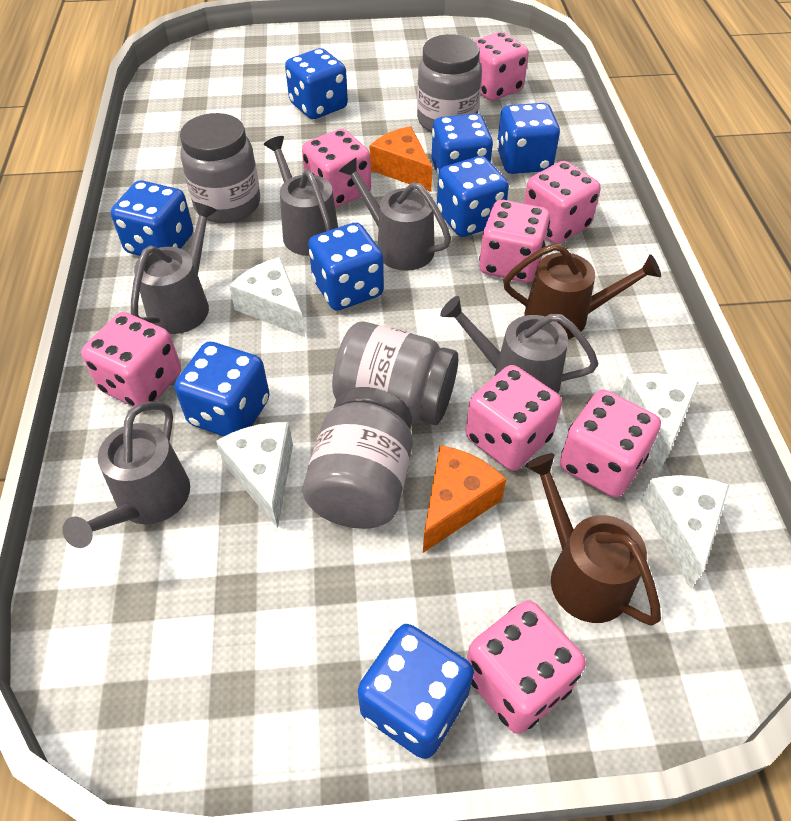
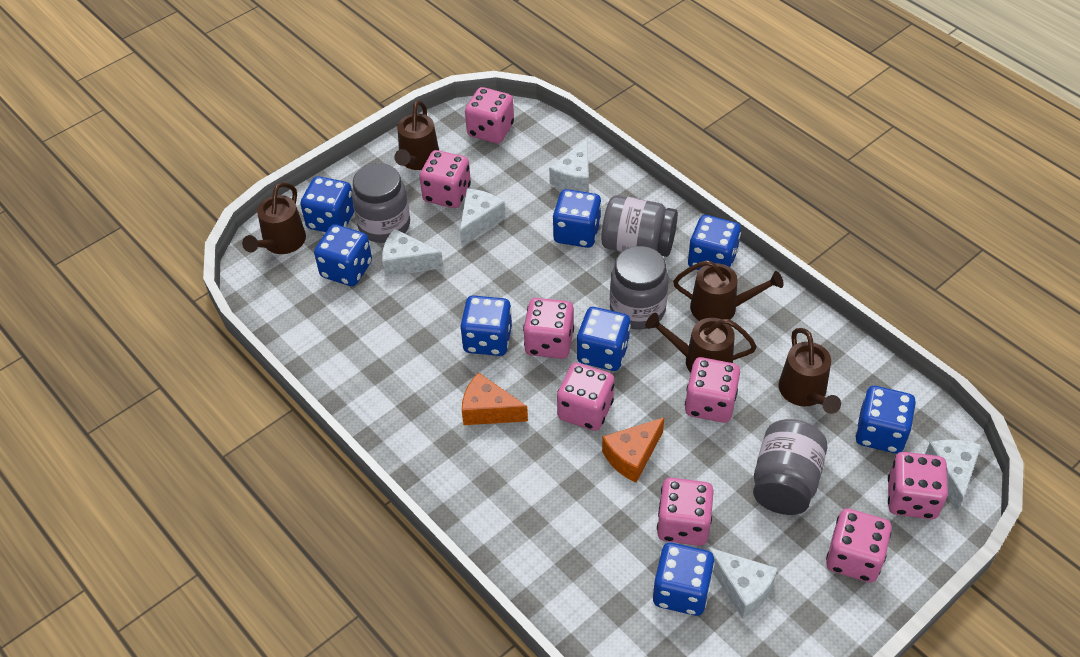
brown watering can: 2 -> 5
grey watering can: 5 -> 0
white cheese: 4 -> 5

